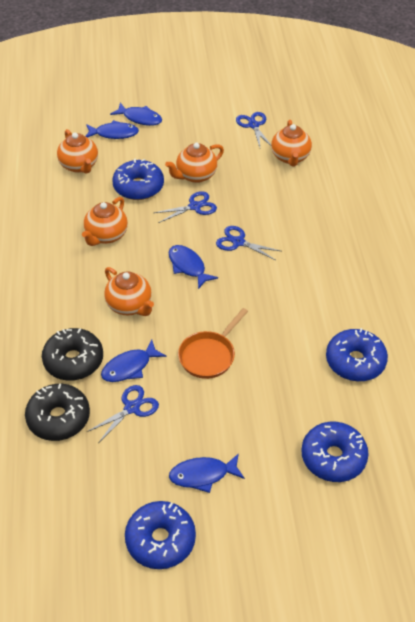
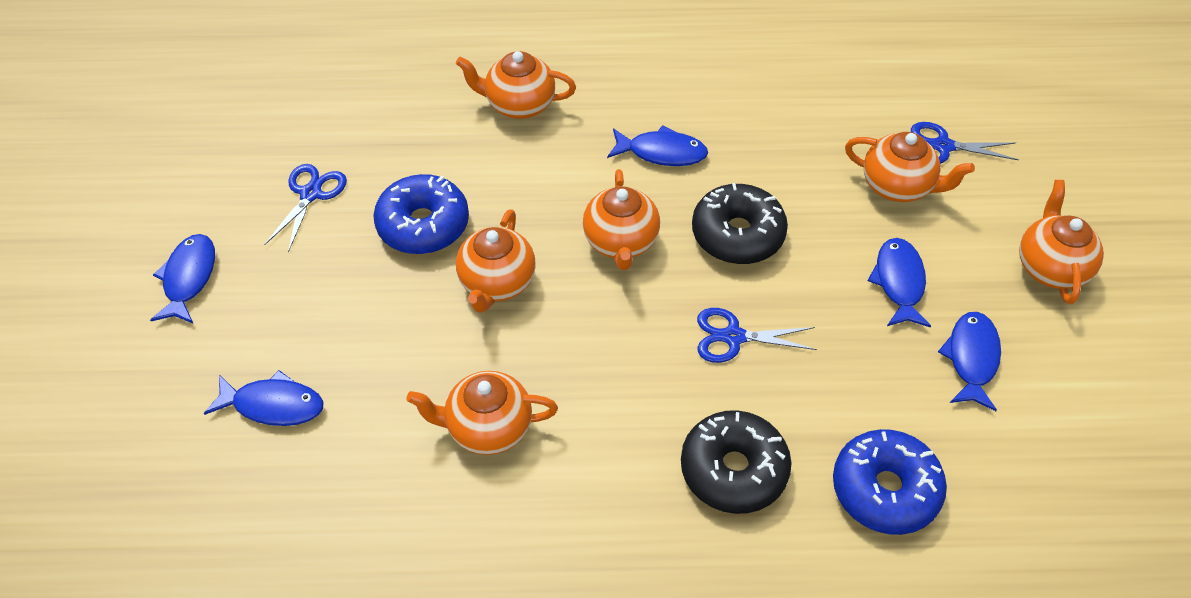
blue donut: 4 -> 2
blue scissors: 4 -> 3
orange pan: 1 -> 0
orange teapot: 5 -> 6

